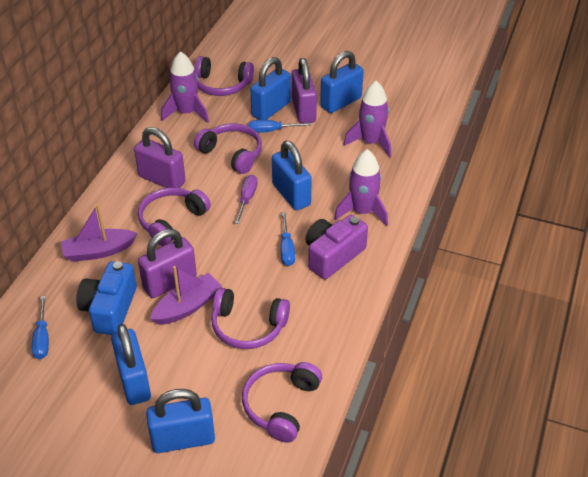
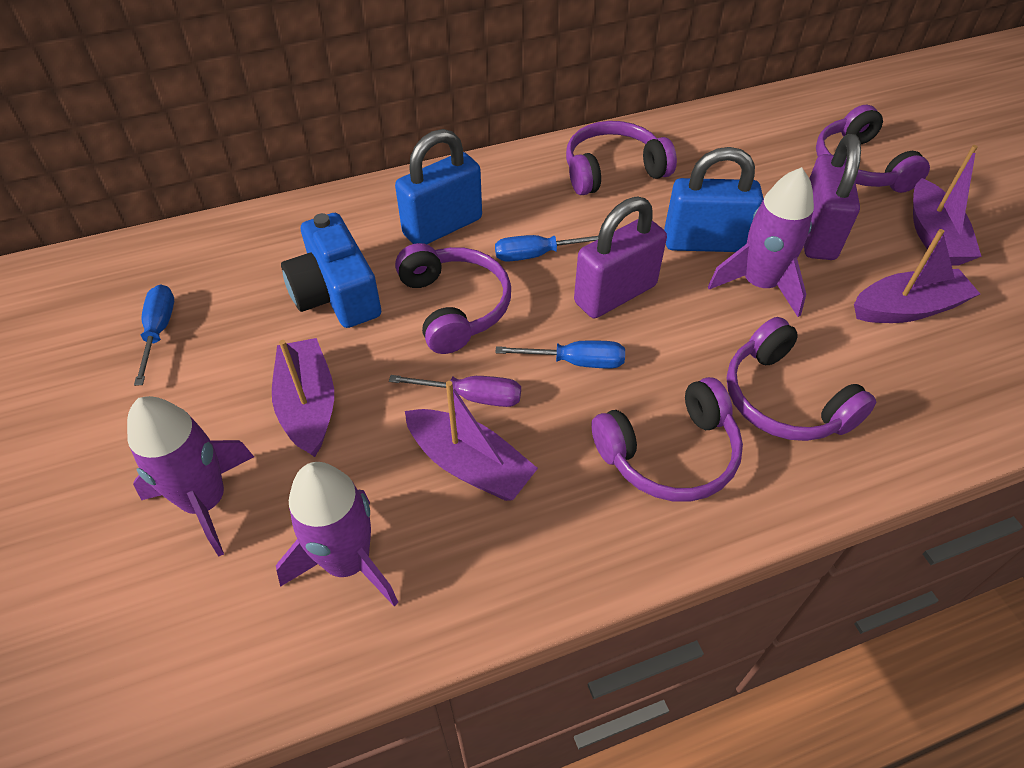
blue padlock: 5 -> 2
purple boat: 2 -> 4
purple camera: 1 -> 0
purple padlock: 3 -> 2

